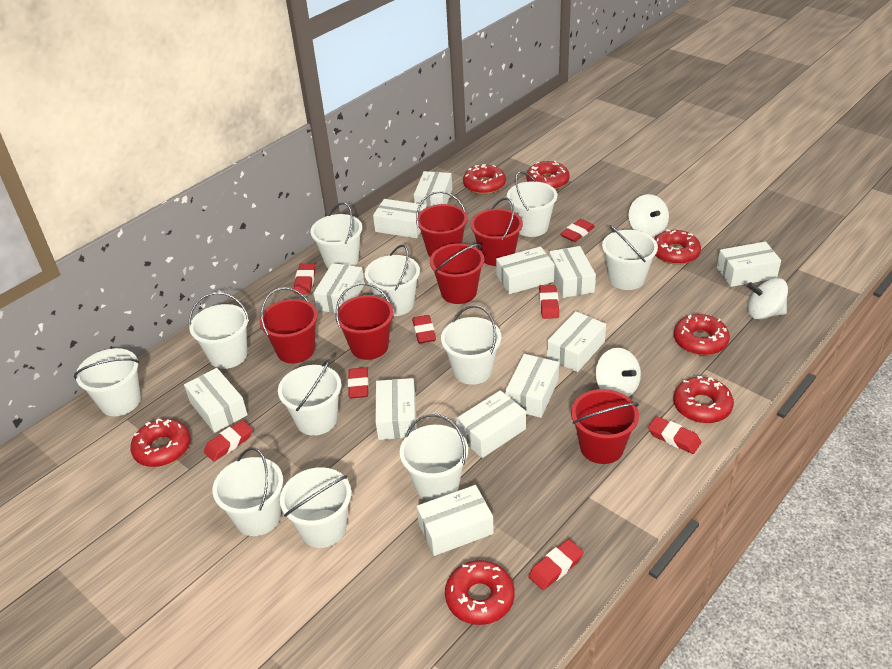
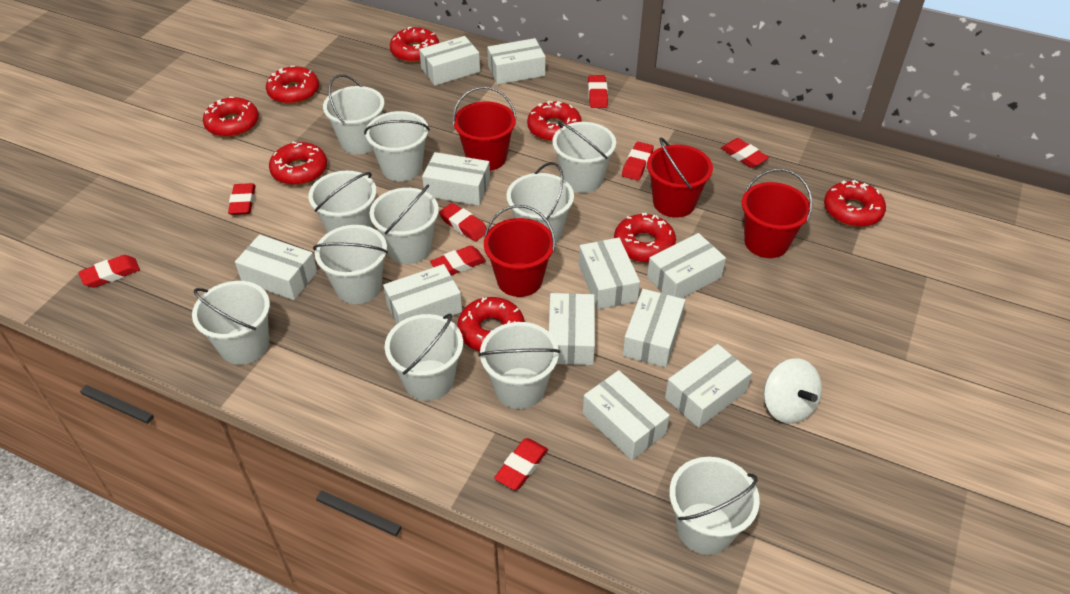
red bucket: 6 -> 4
red donut: 7 -> 8
white box: 12 -> 11
white spinning top: 3 -> 1

